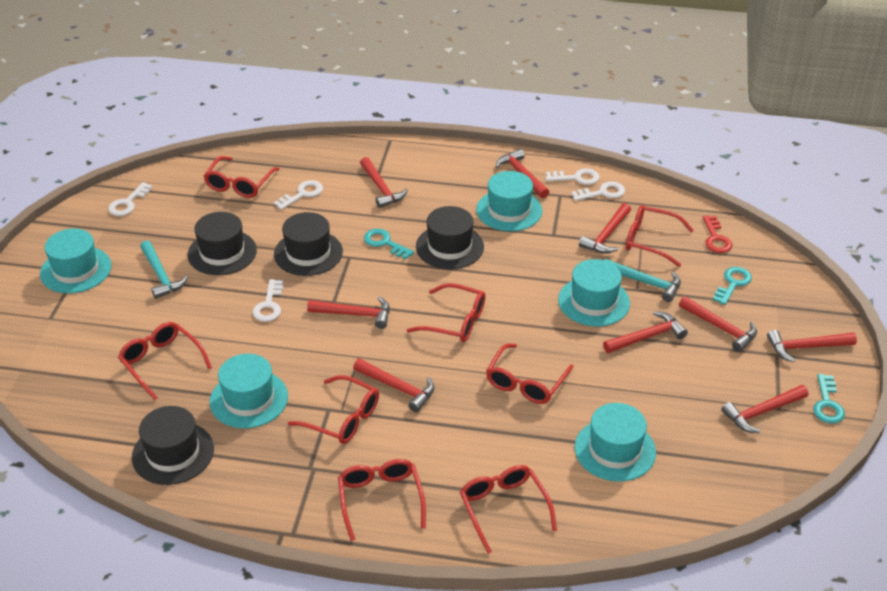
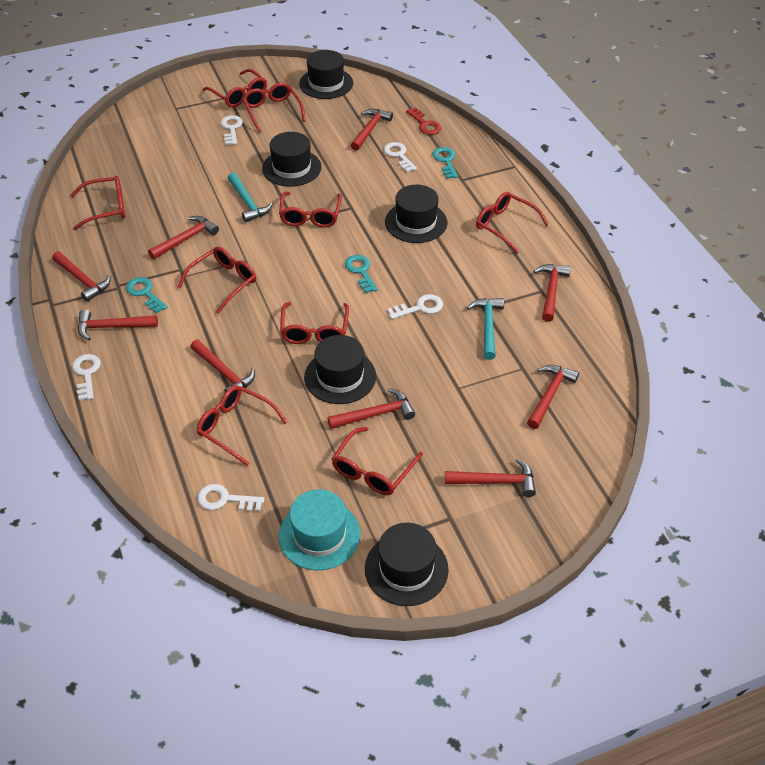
black hat: 4 -> 5
red glasses: 8 -> 9
turquoise hat: 5 -> 1

